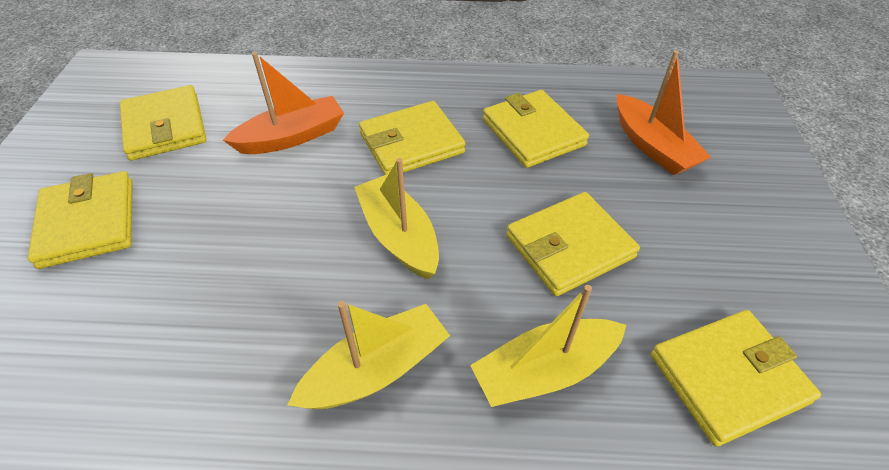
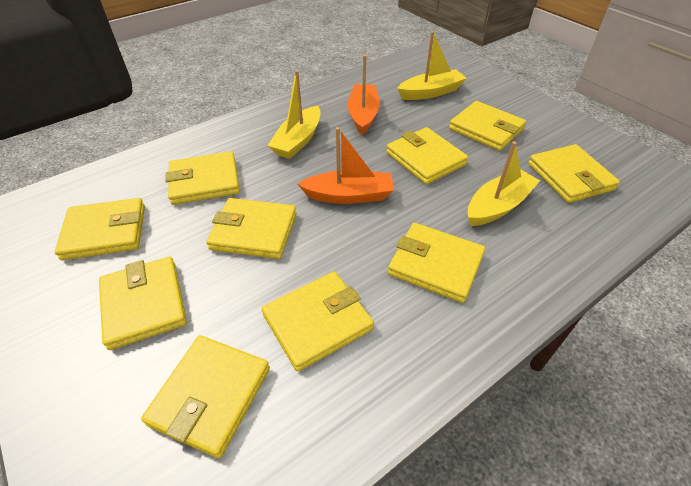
yellow wallet: 6 -> 10

